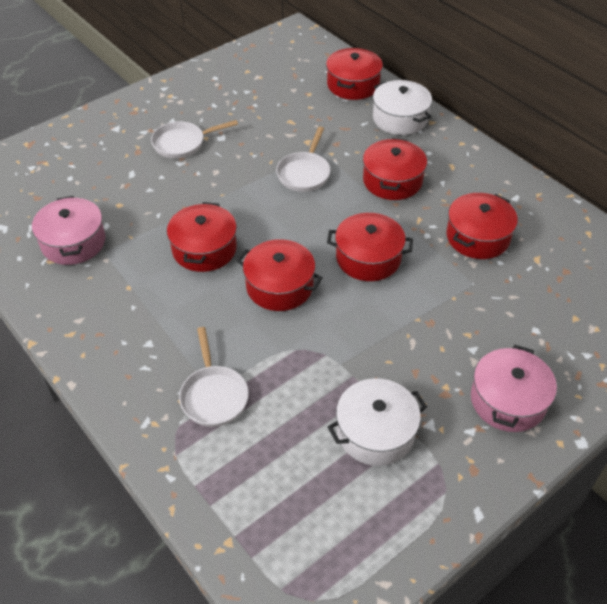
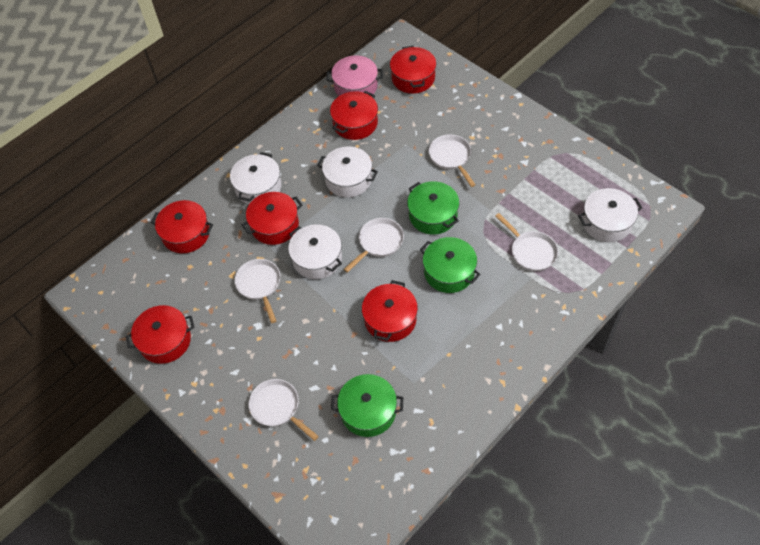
green pot: 0 -> 3
pink pot: 2 -> 1
white pan: 3 -> 5
white pot: 2 -> 4

